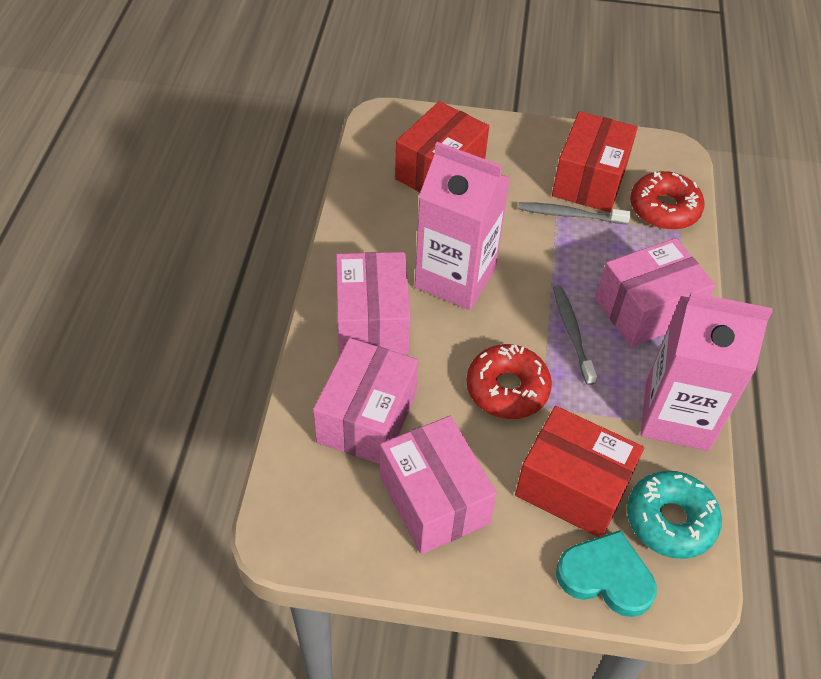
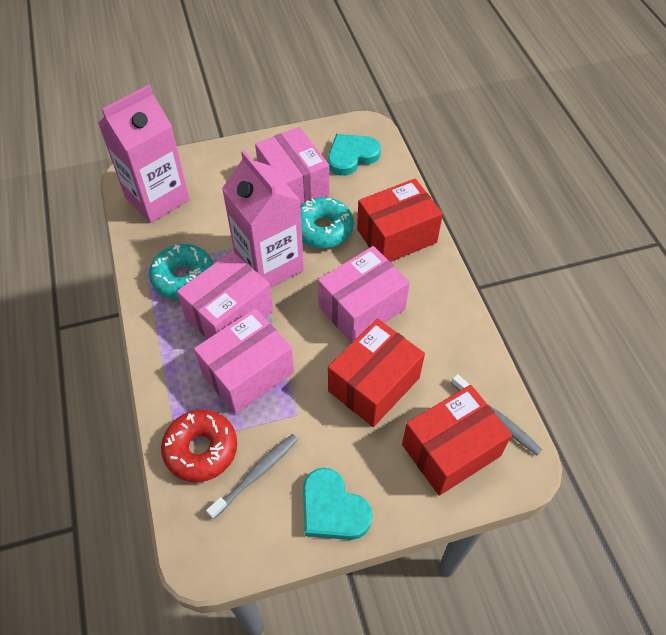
red donut: 2 -> 1
turquoise donut: 1 -> 2
turquoise heart: 1 -> 2

